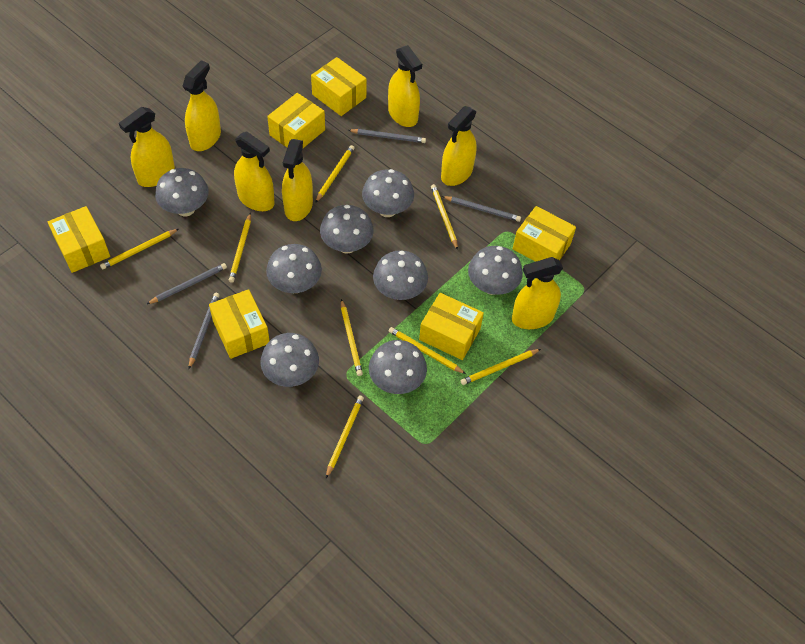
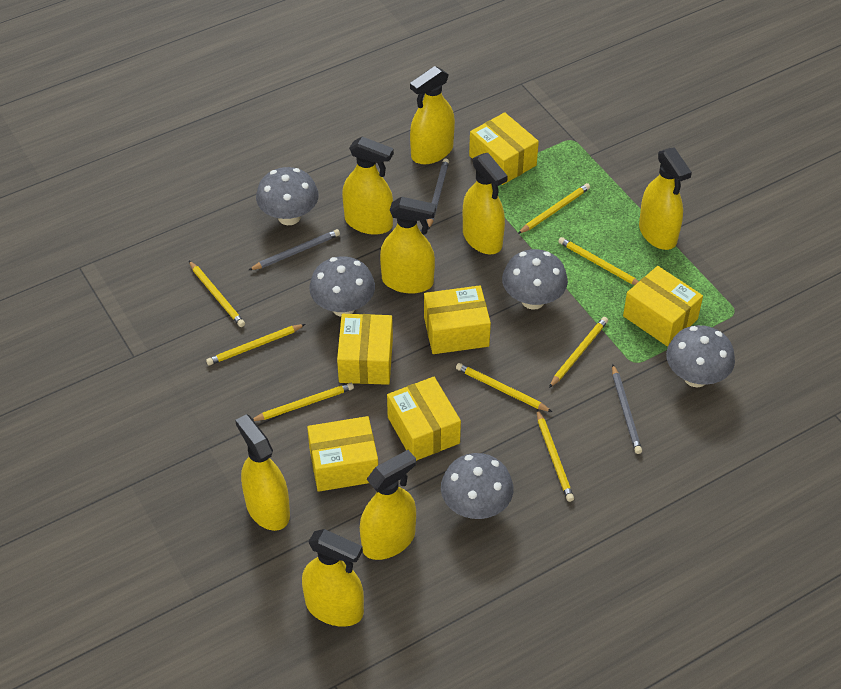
grey mushroom: 8 -> 5
grey pencil: 4 -> 3
yellow spray bottle: 7 -> 8

